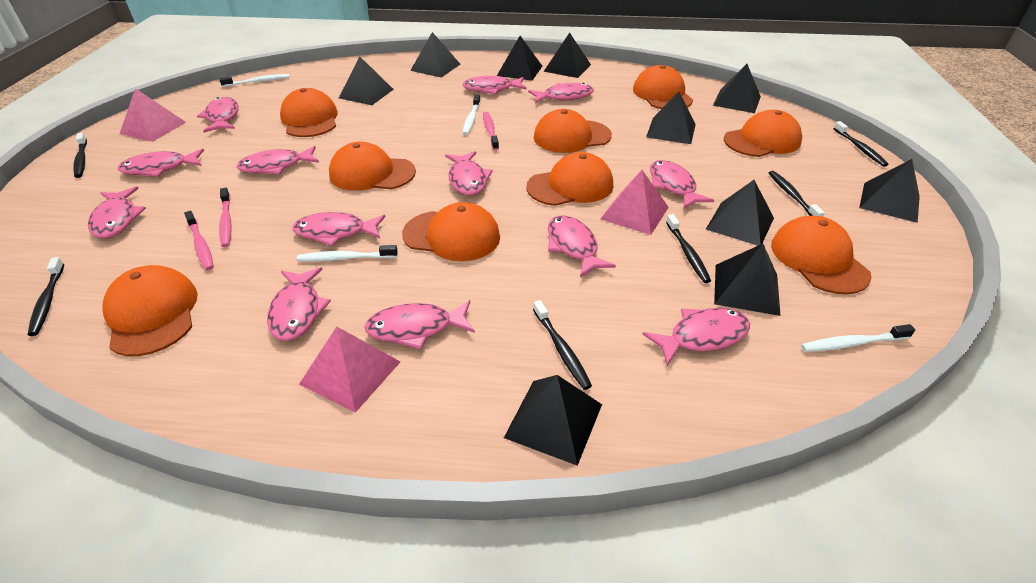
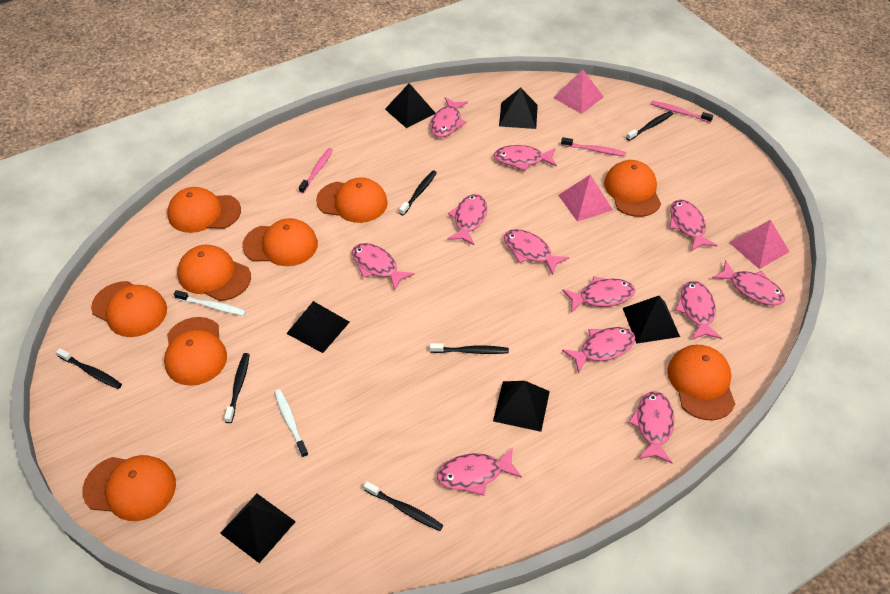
black pyramid: 10 -> 6
pink fish: 13 -> 12
white toothbrush: 4 -> 2

